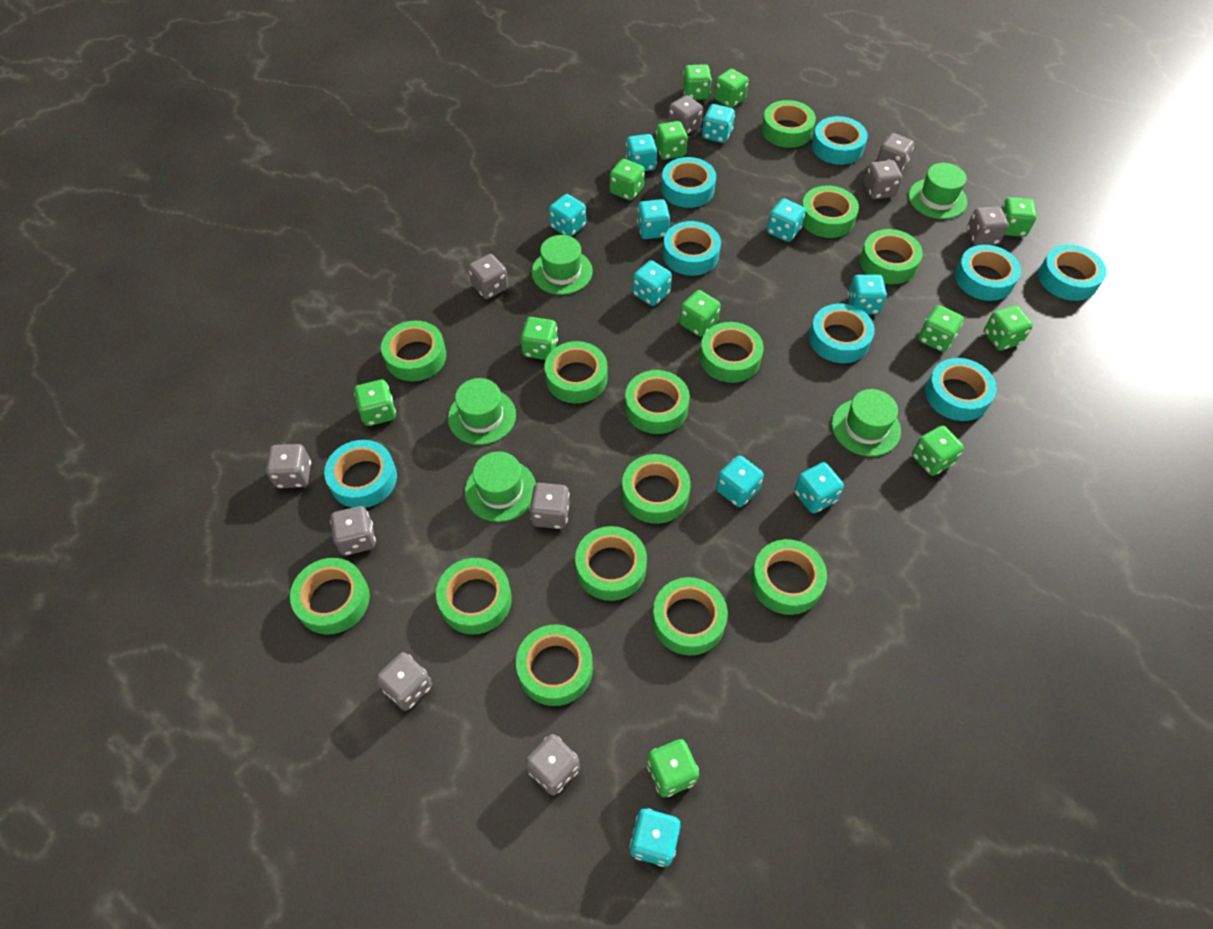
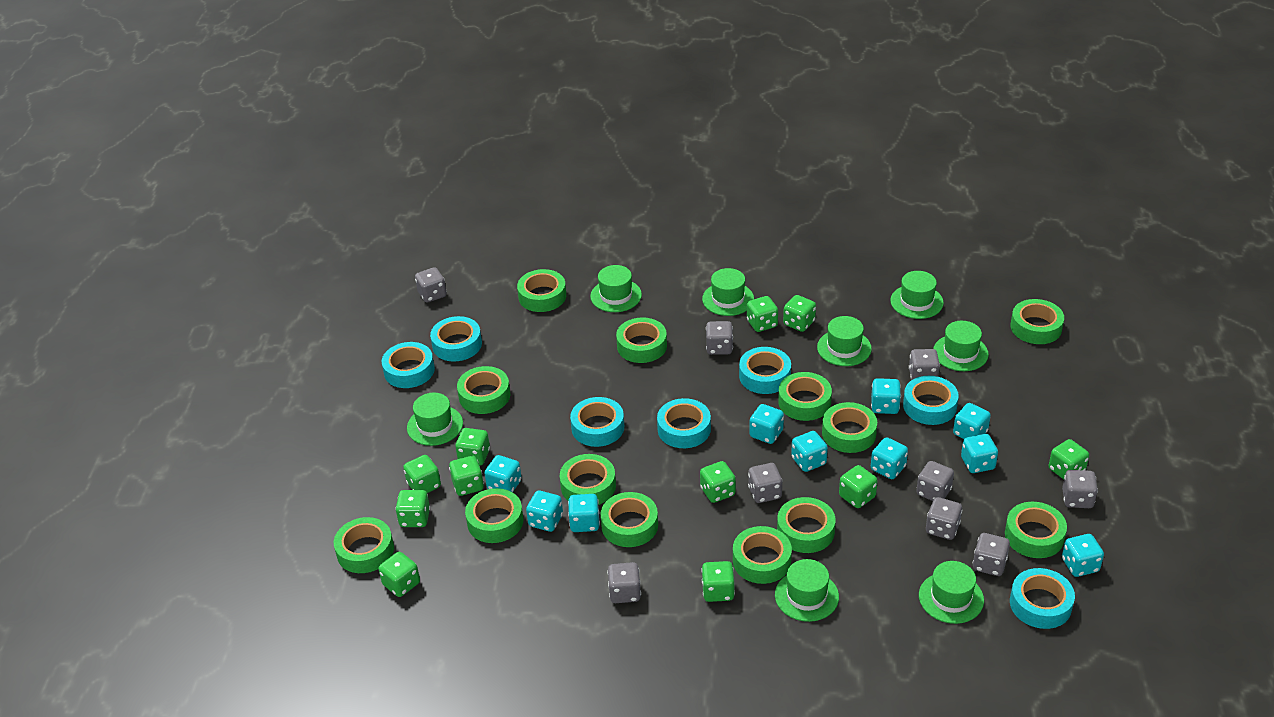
green dice: 12 -> 11
green hat: 5 -> 8
green tape: 14 -> 13
grey dice: 10 -> 9
turquoise tape: 8 -> 7

